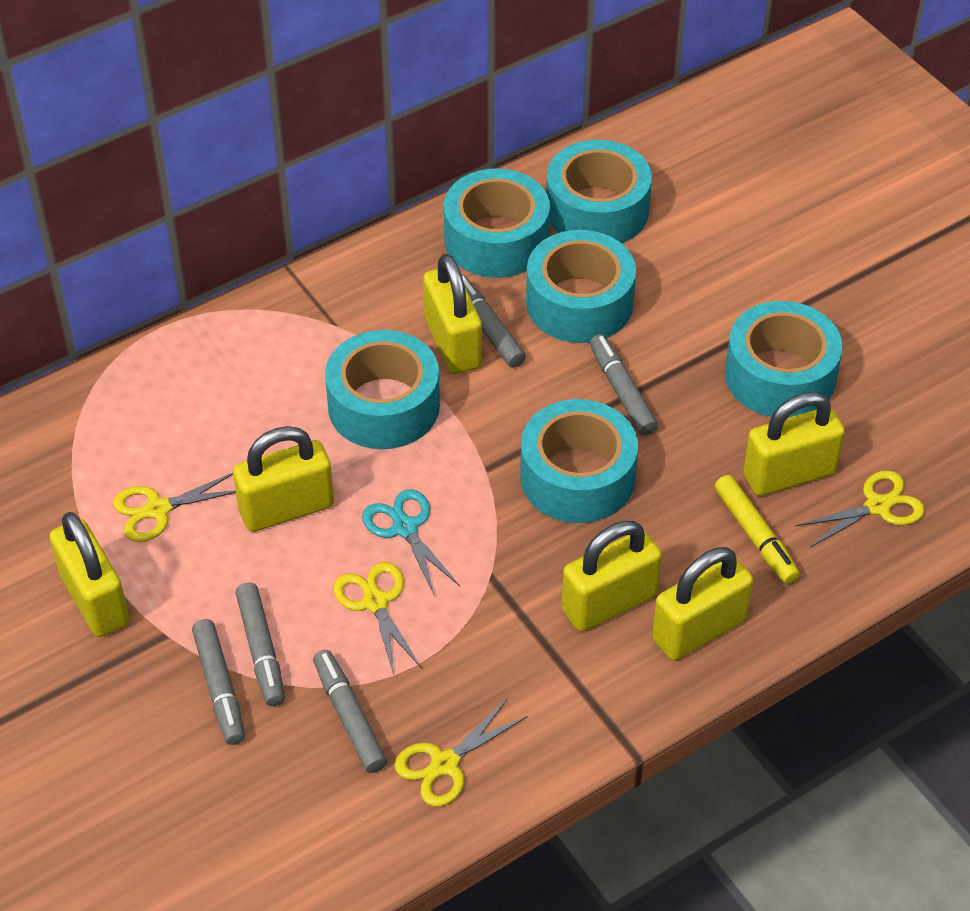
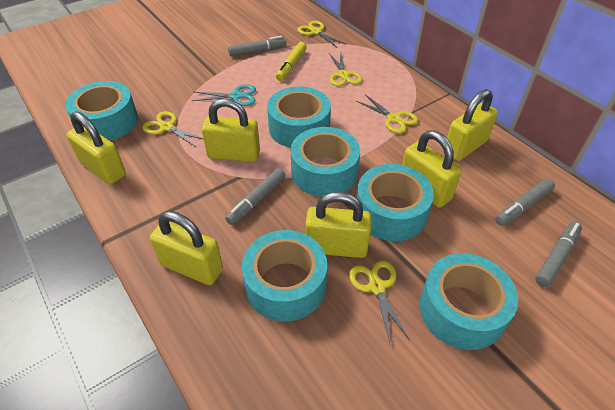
grey marker: 5 -> 4
yellow scissors: 4 -> 5

